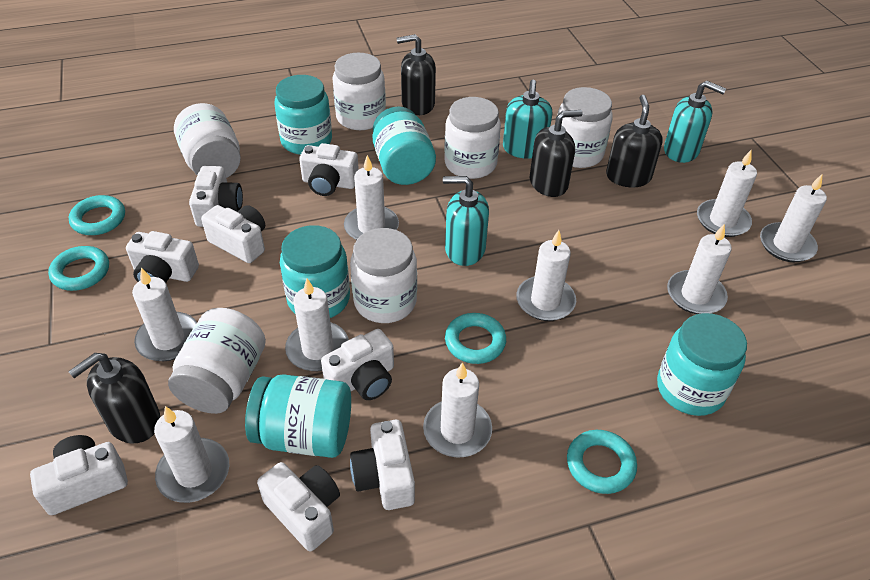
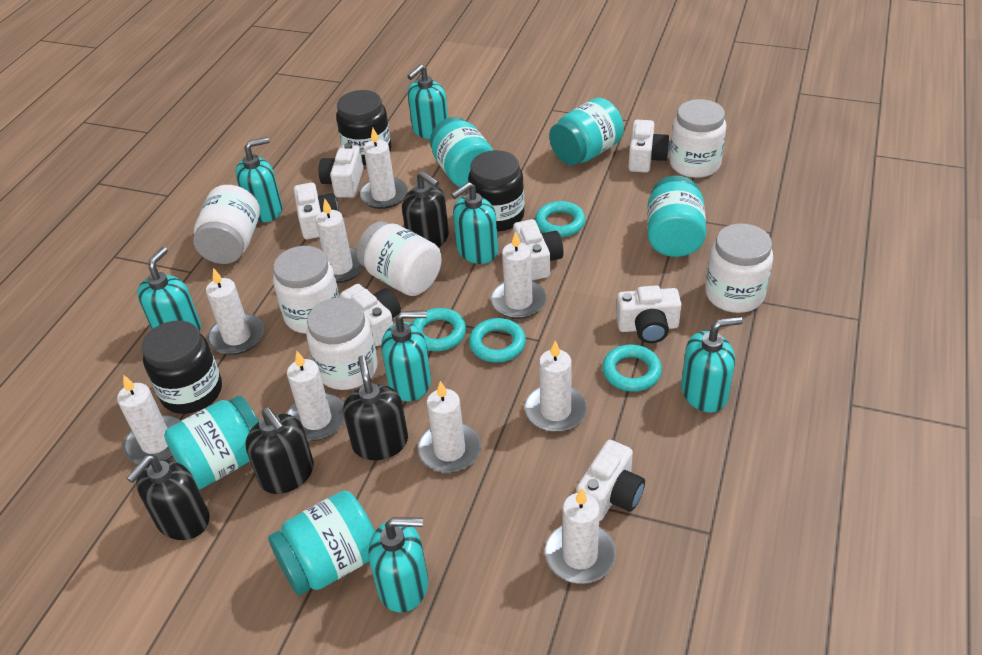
black jar: 0 -> 3
turquoise soap dispenser: 3 -> 7
white camera: 8 -> 7

